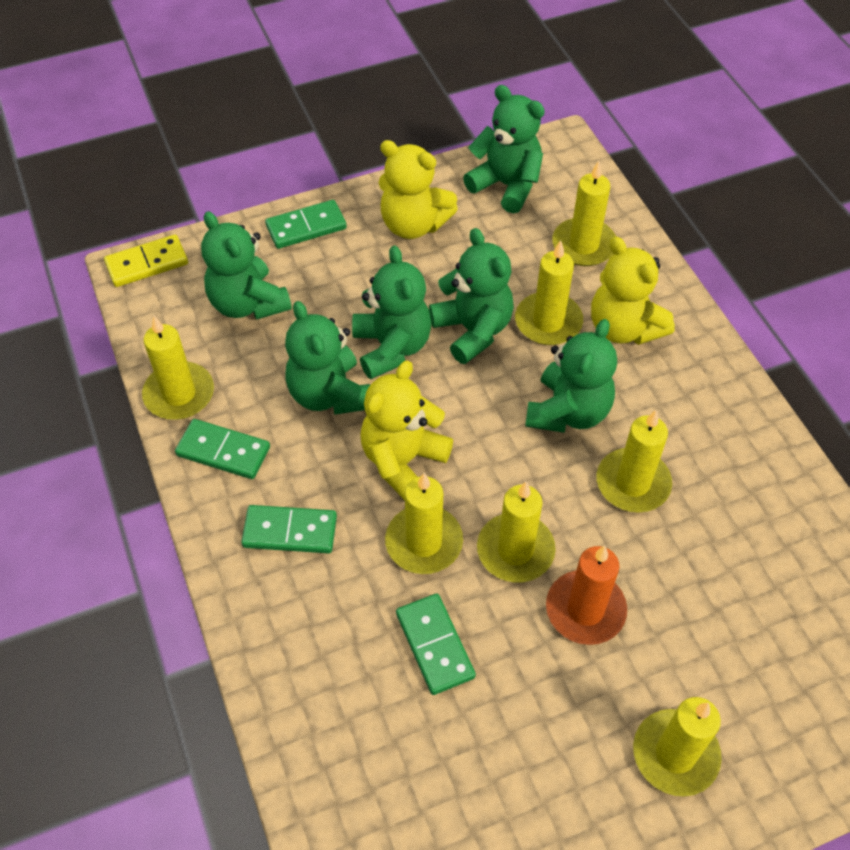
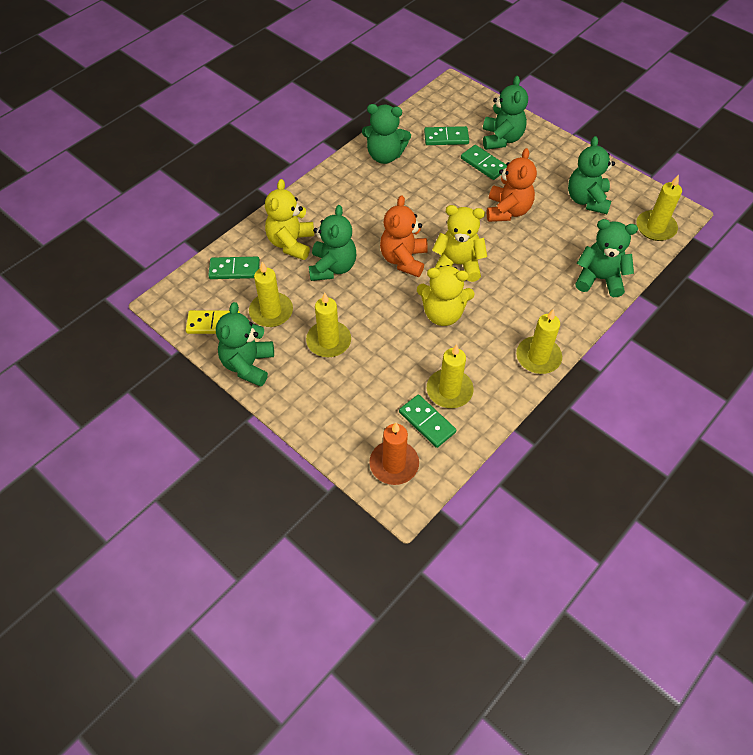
orange teddy bear: 0 -> 2
yellow candle: 7 -> 5

